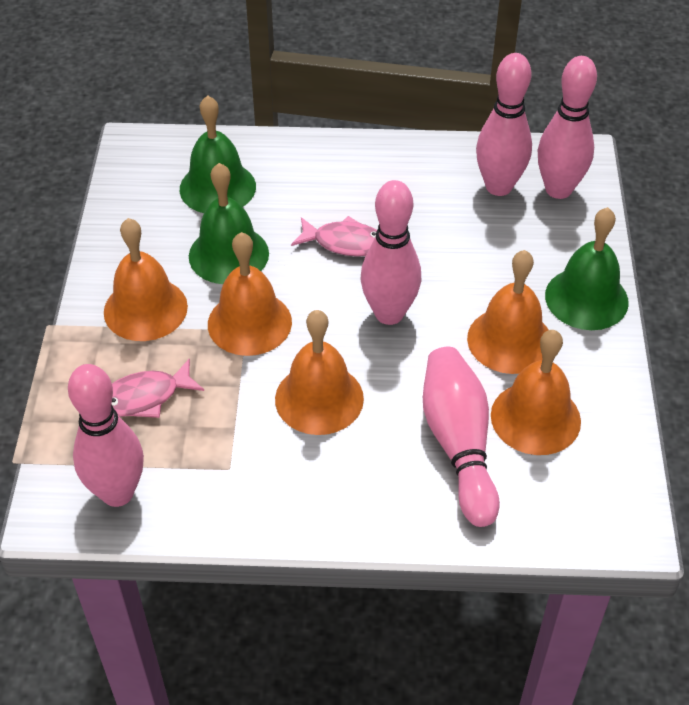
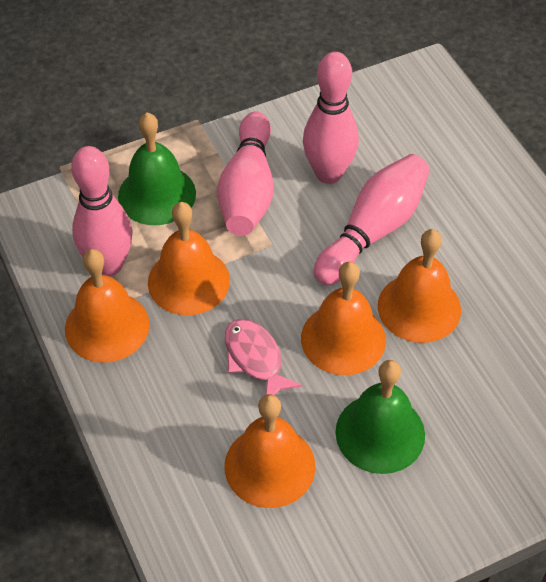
green bell: 3 -> 2
pink bowling pin: 5 -> 4
pink fish: 2 -> 1

